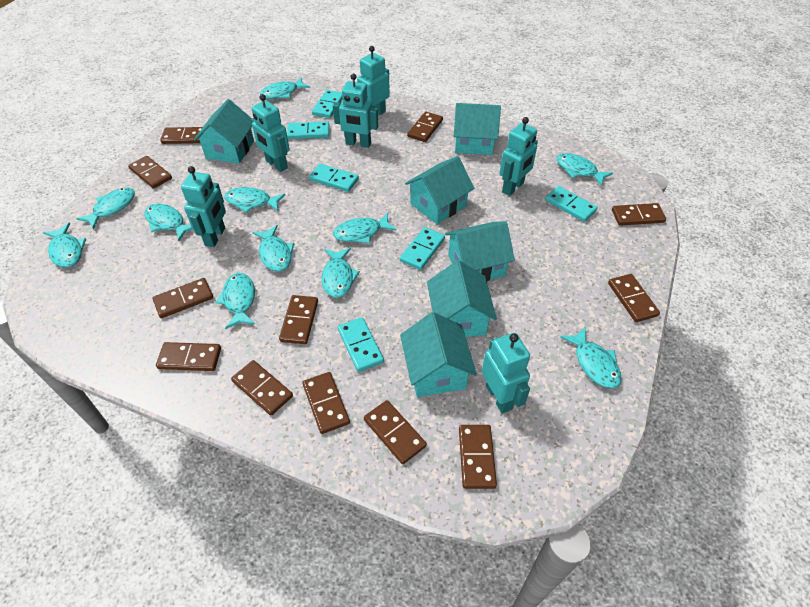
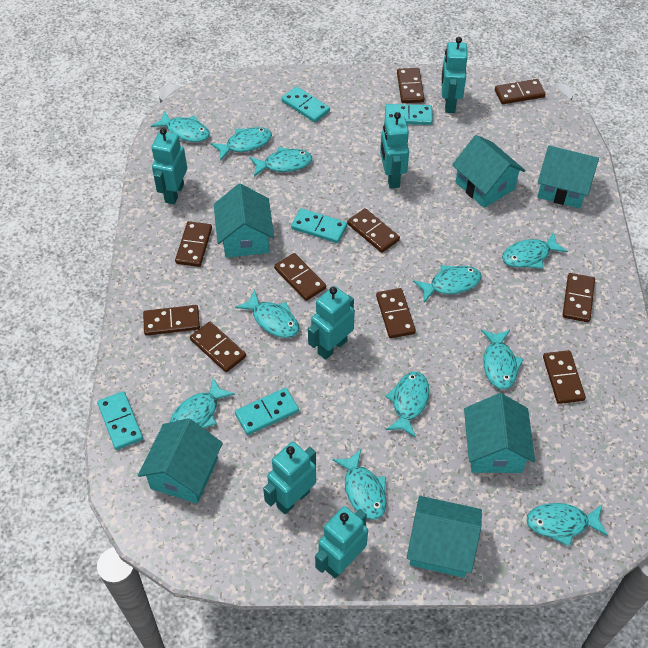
brown domino: 12 -> 10
turquoise domino: 6 -> 5

